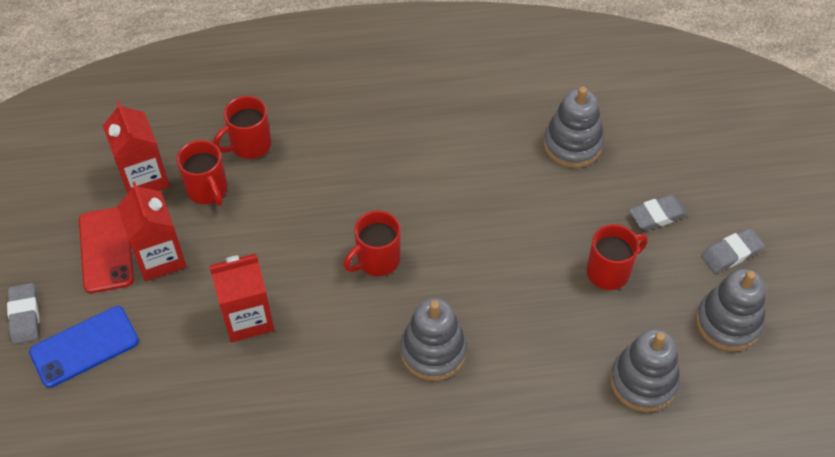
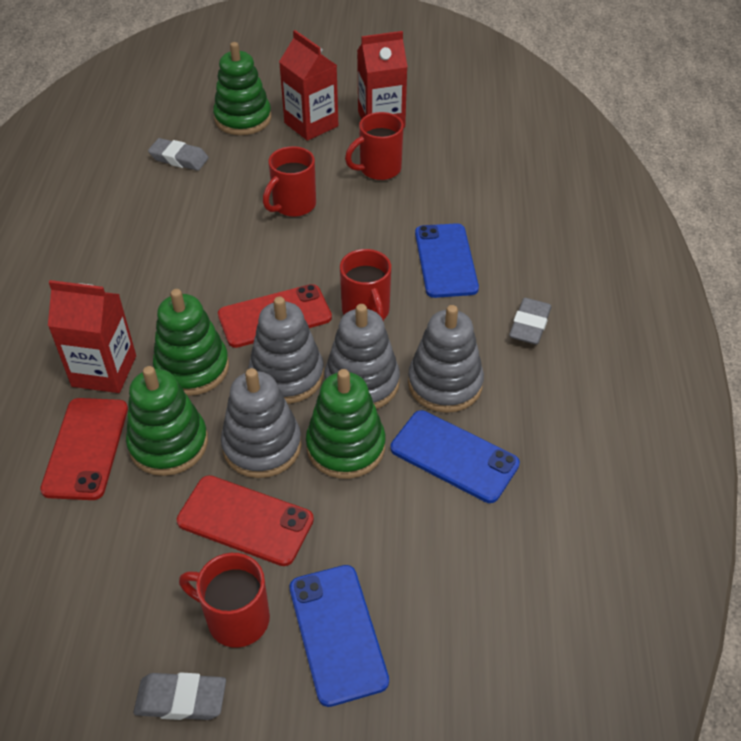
blue phone: 1 -> 3
green stacking toy: 0 -> 4
red phone: 1 -> 3

